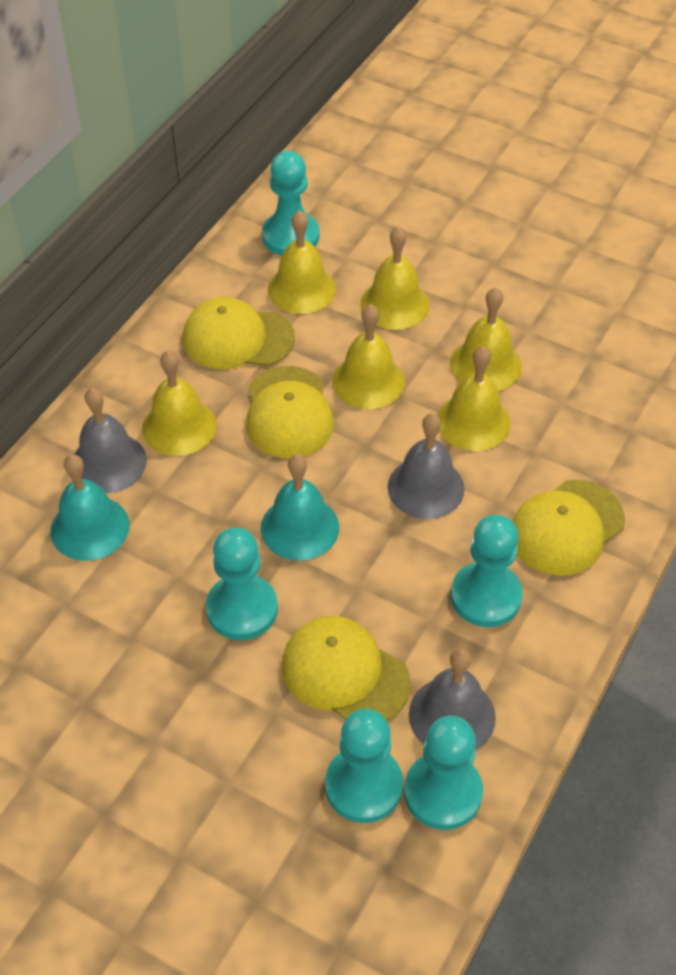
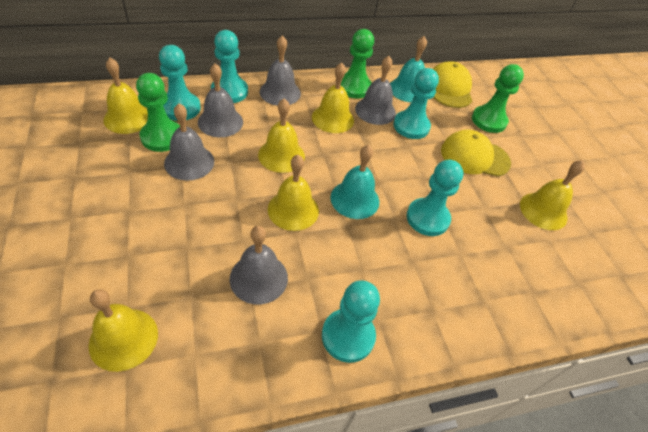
green pawn: 0 -> 3
grey bell: 3 -> 5
yellow cap: 4 -> 2

